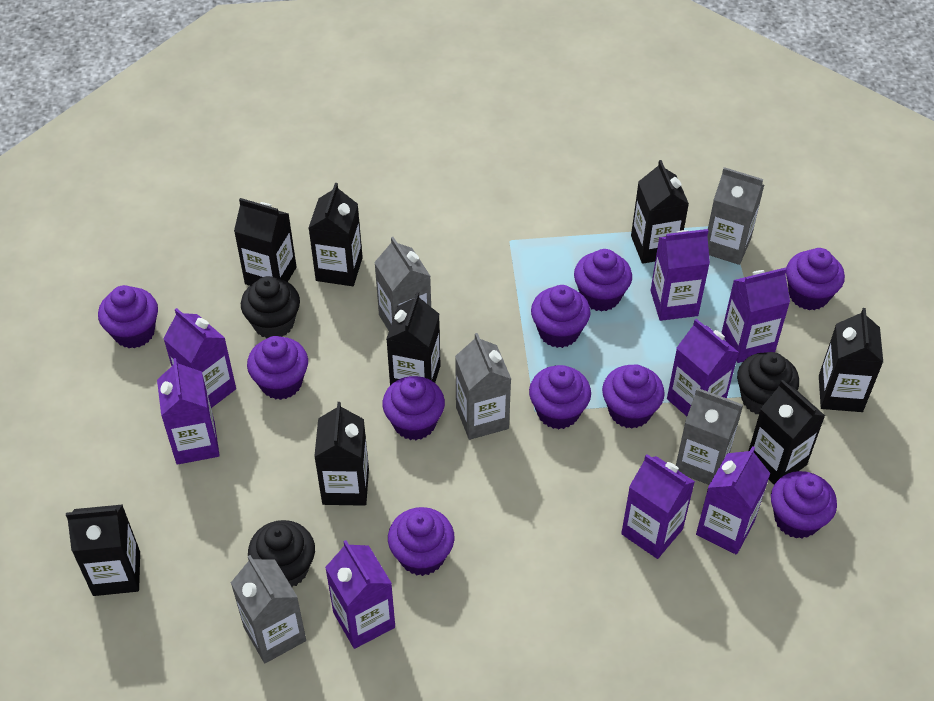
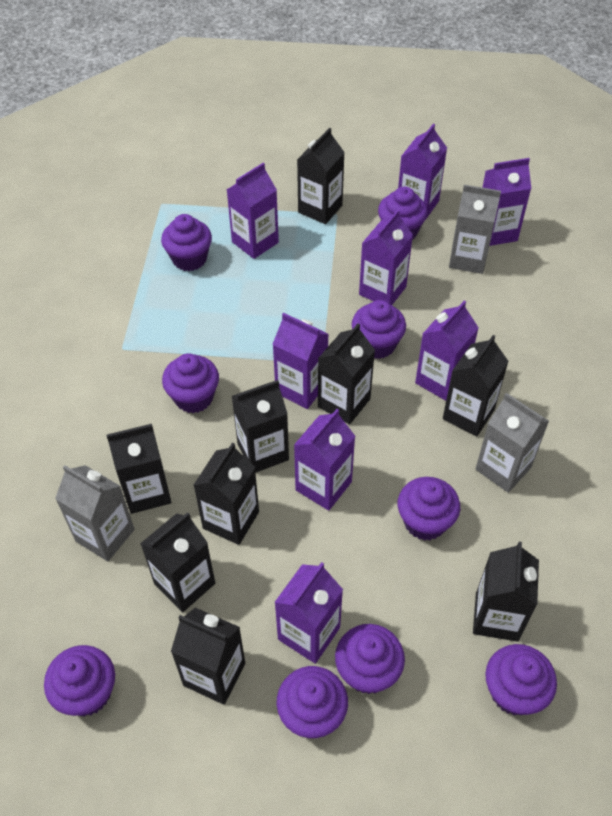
black carton: 8 -> 9
black cupcake: 3 -> 0
grey carton: 5 -> 3
purple cupcake: 10 -> 9

